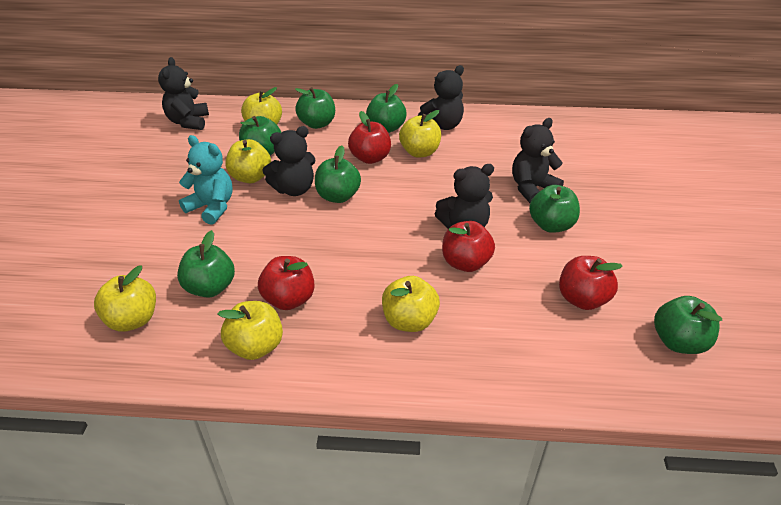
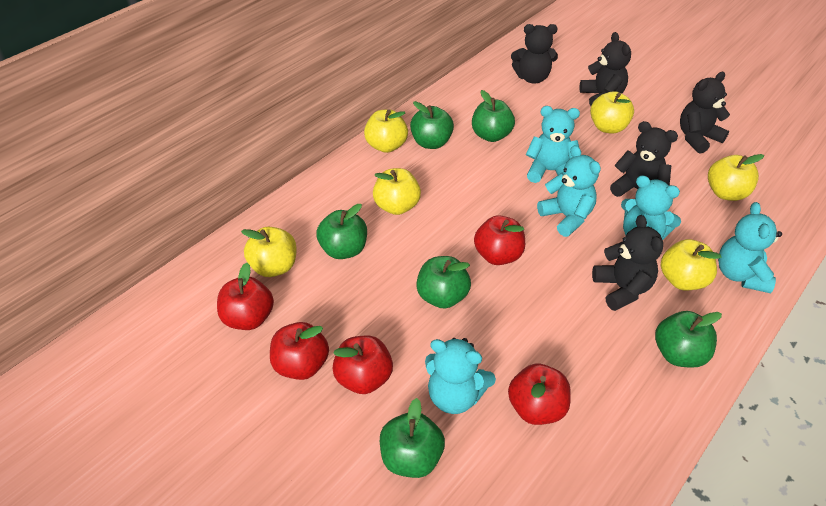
green apple: 7 -> 6
red apple: 4 -> 5
turquoise teddy bear: 1 -> 5

